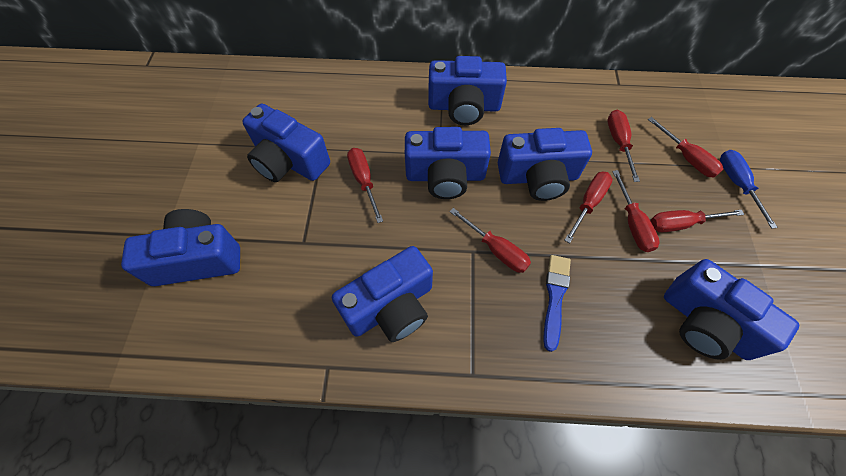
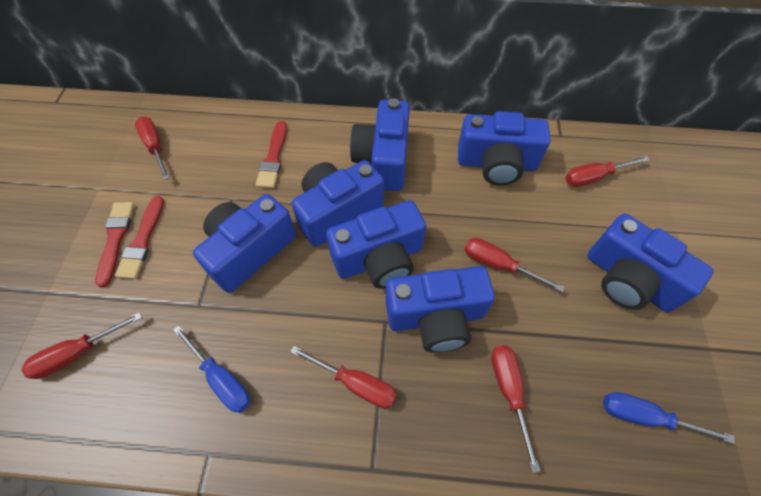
blue brush: 1 -> 0
blue screwdriver: 1 -> 2
red brush: 0 -> 3
red screwdriver: 7 -> 6

